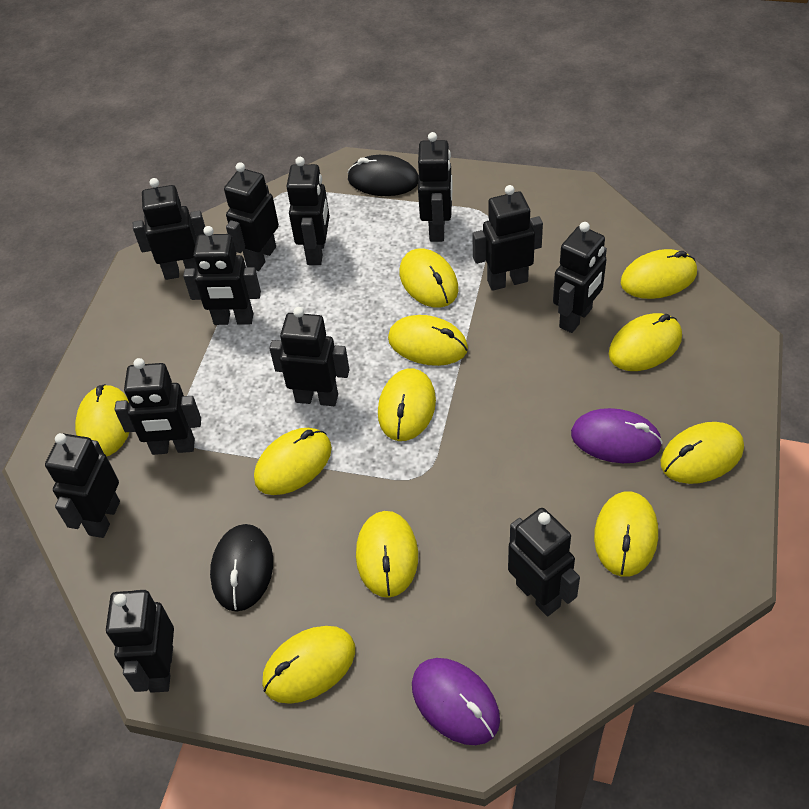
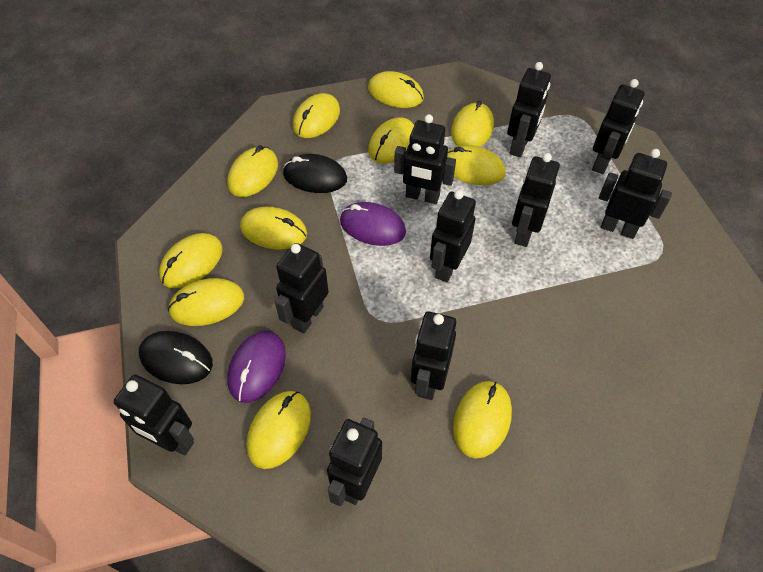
black robot: 12 -> 10

